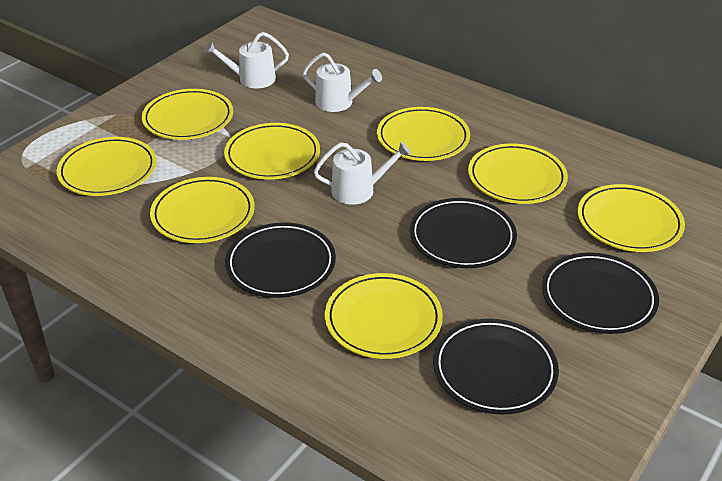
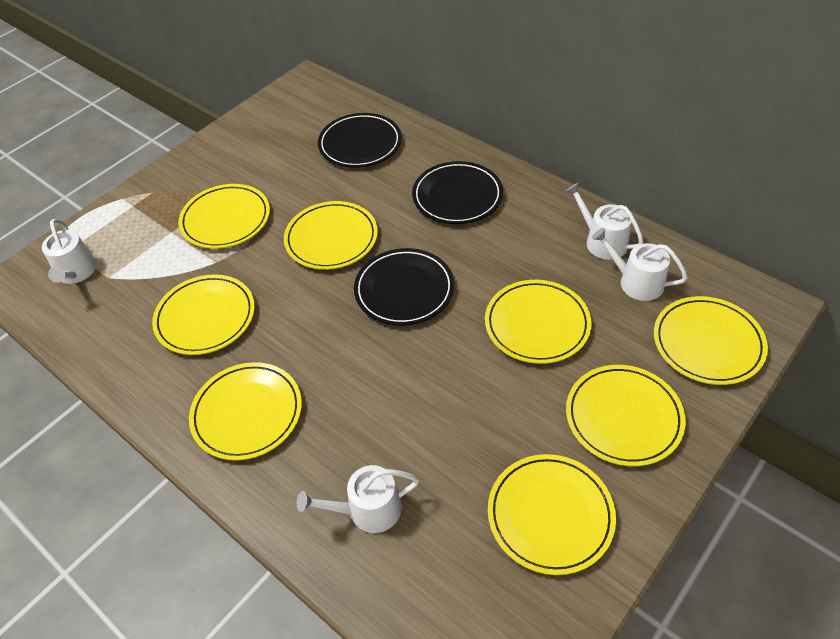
black plate: 4 -> 3
white watering can: 3 -> 4

